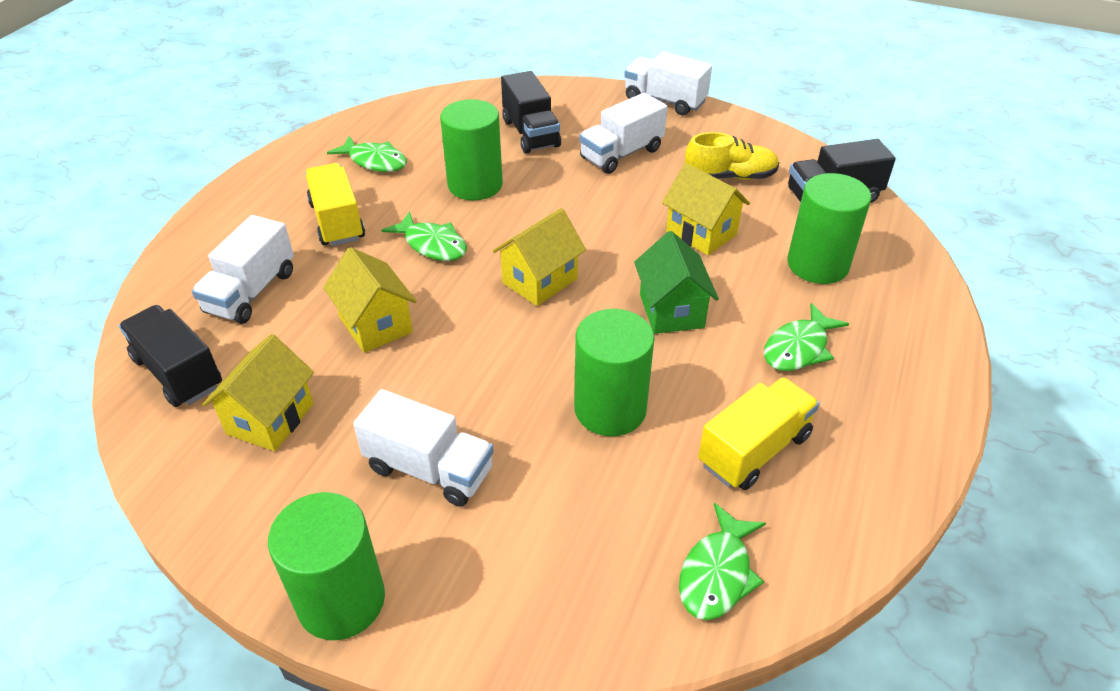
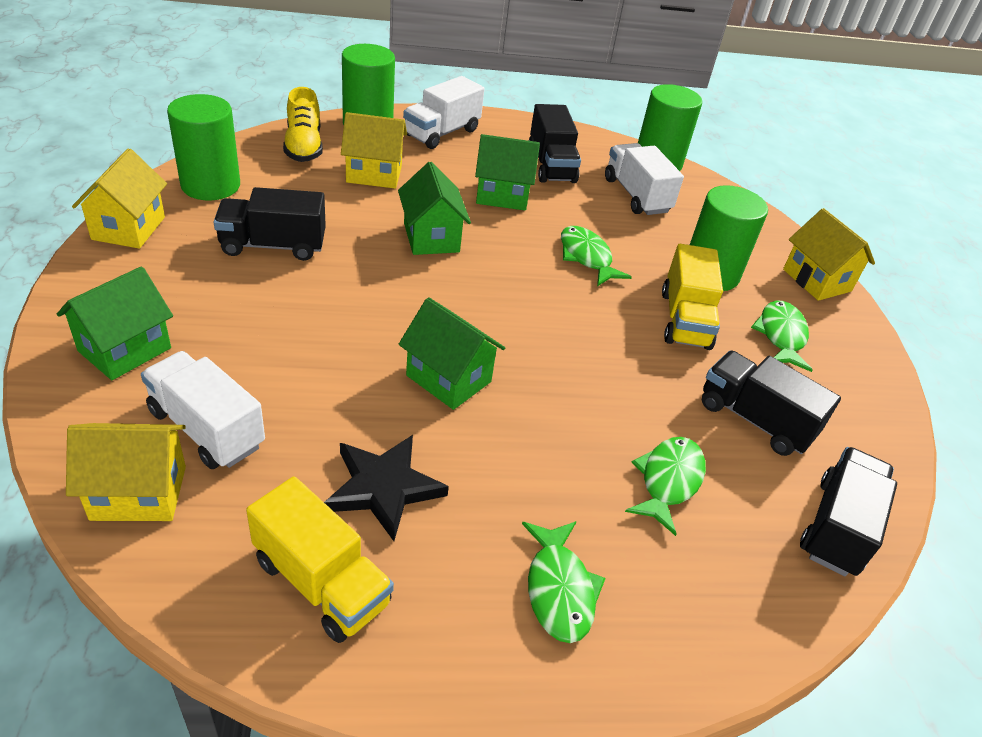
black star: 0 -> 1
black truck: 3 -> 4
green house: 1 -> 4
white truck: 4 -> 3

